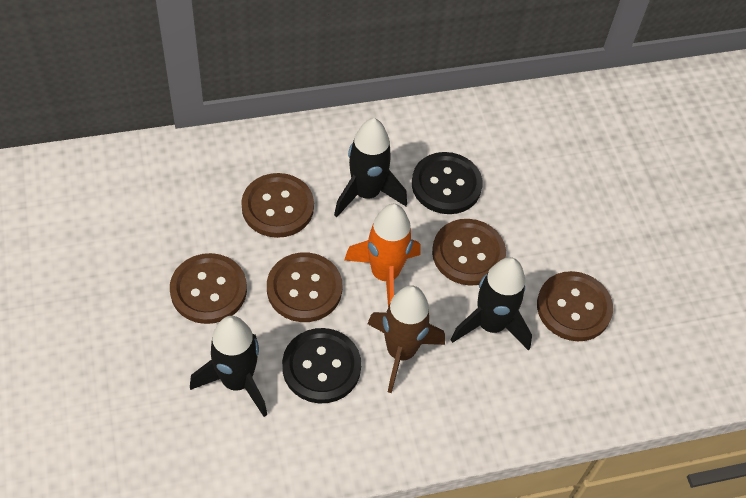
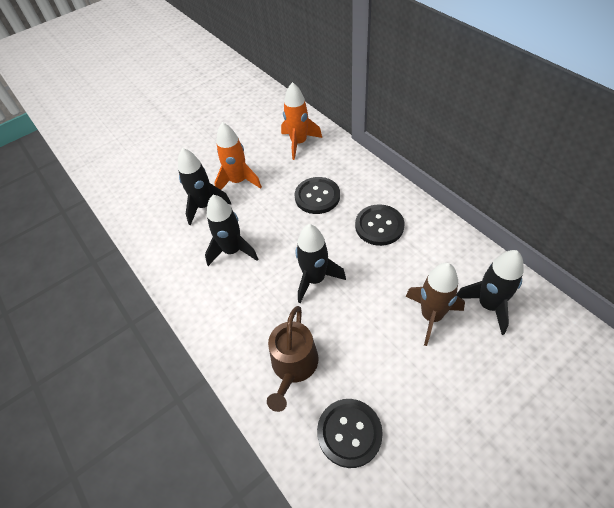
black button: 2 -> 3
black rocket: 3 -> 4
brown button: 5 -> 0
brown watering can: 0 -> 1
orange rocket: 1 -> 2

